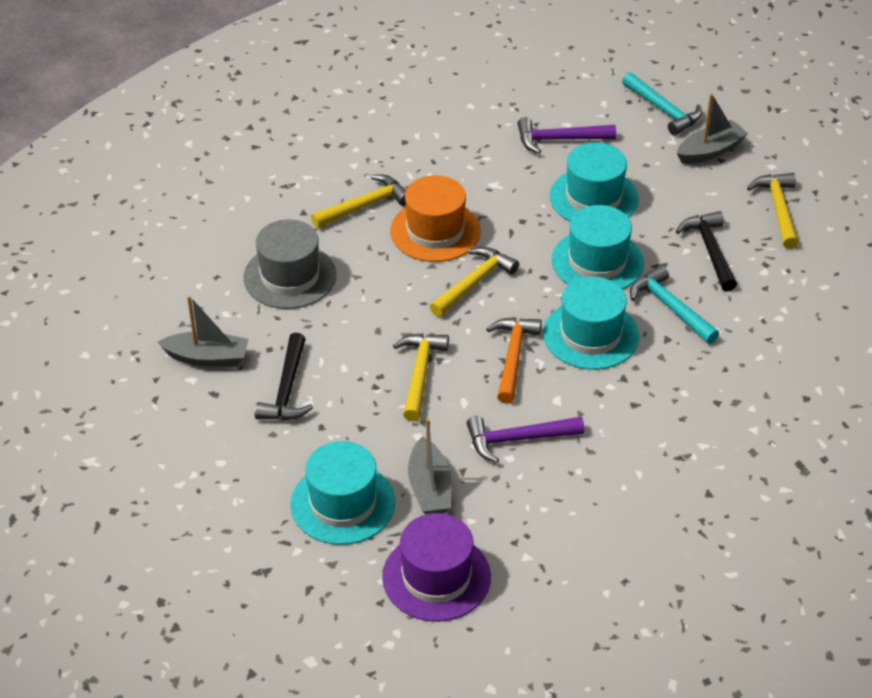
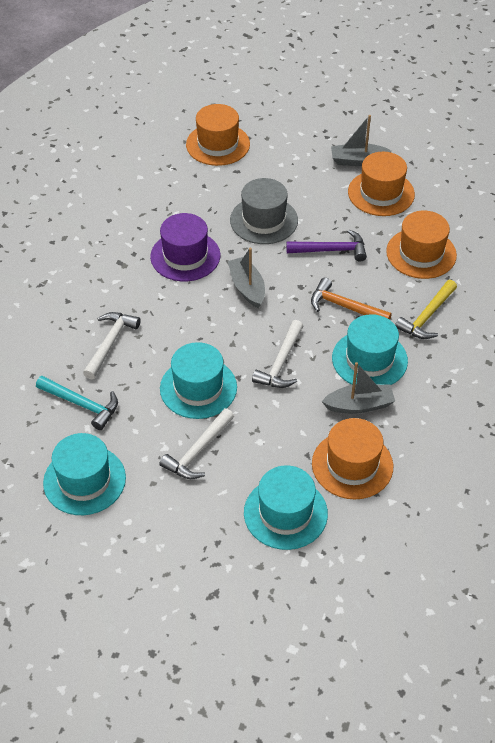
black hammer: 2 -> 0
orange hat: 1 -> 4
purple hammer: 2 -> 1
turquoise hammer: 2 -> 1
white hammer: 0 -> 3
yellow hammer: 4 -> 1

